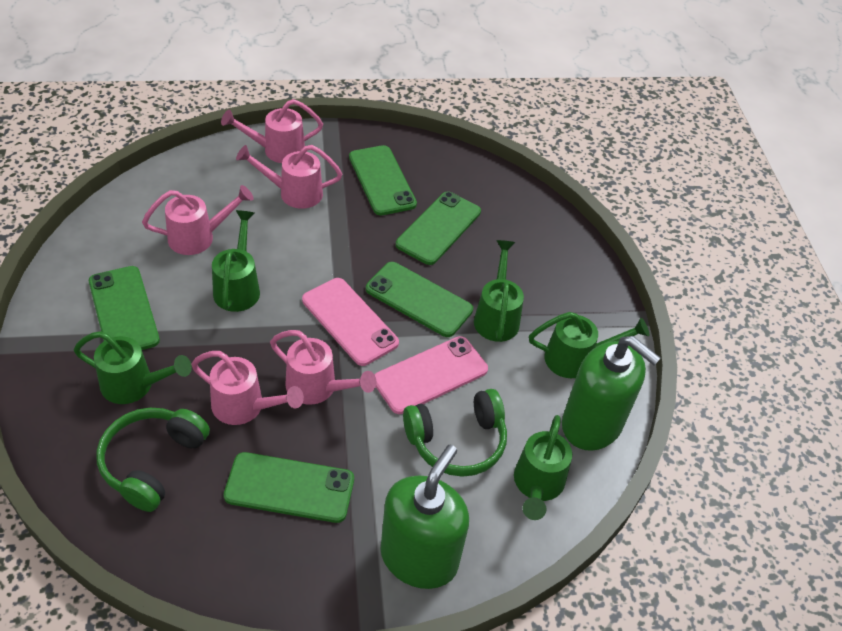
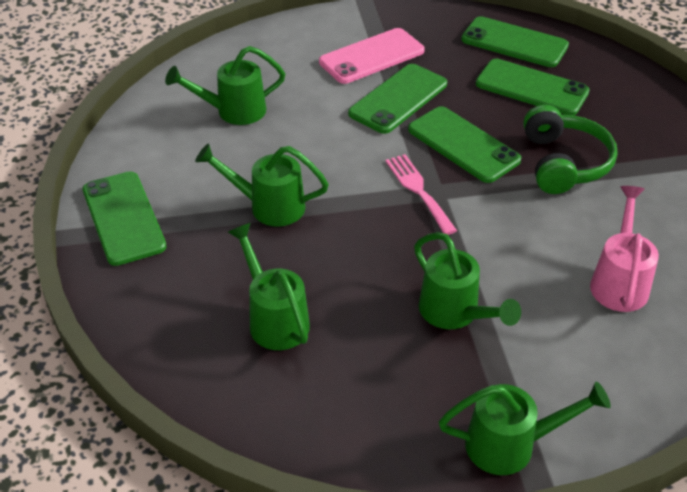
green headphones: 2 -> 1
green soap dispenser: 2 -> 0
pink fork: 0 -> 1
pink phone: 2 -> 1
pink watering can: 5 -> 1

